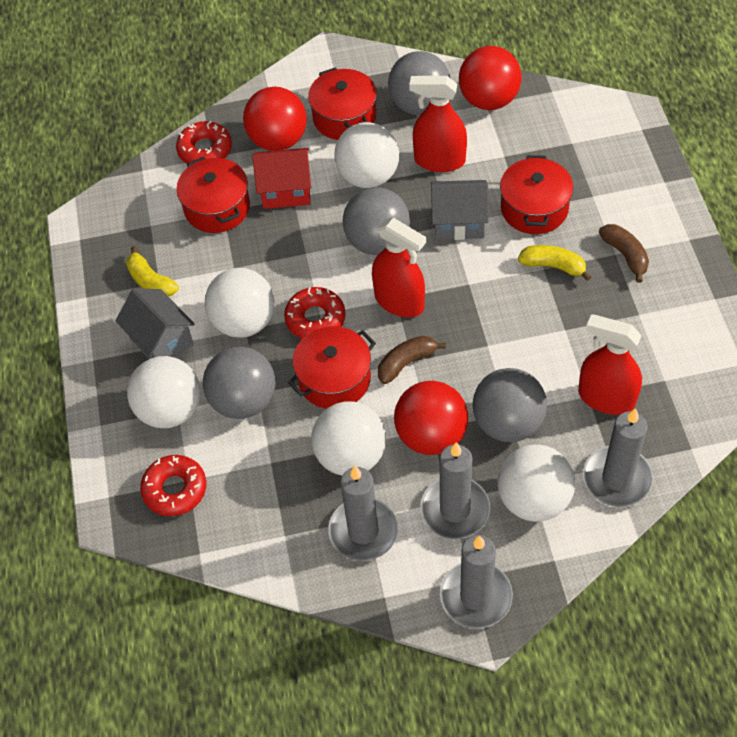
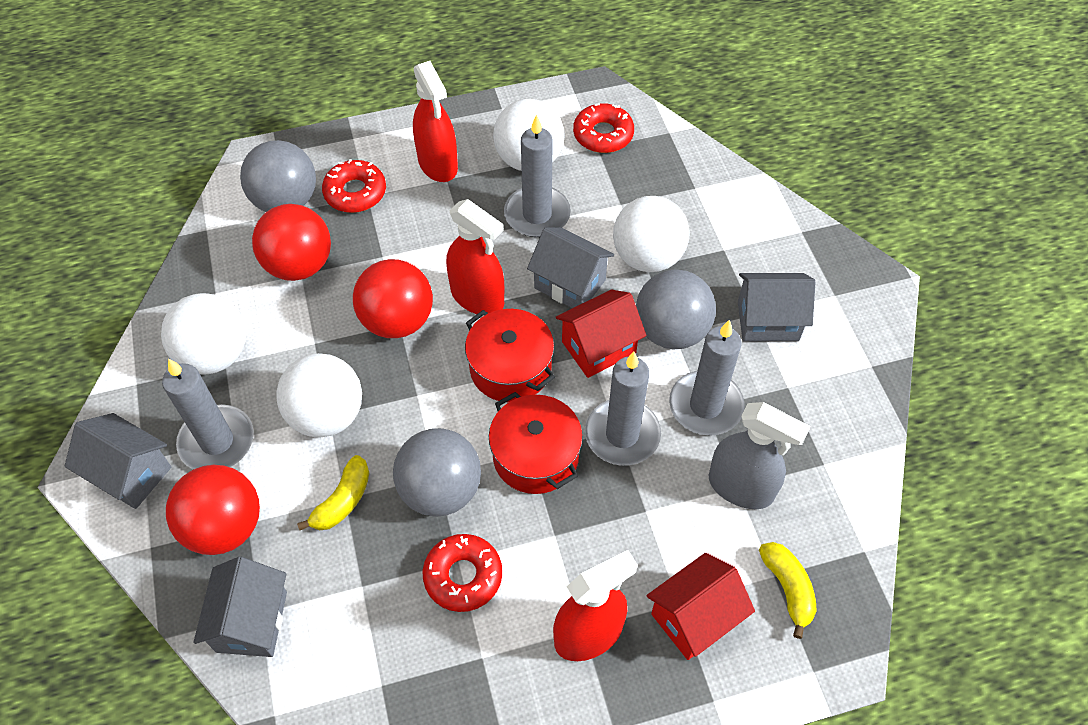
brown banana: 2 -> 0
grey ball: 4 -> 3
grey house: 2 -> 4
grey spray bottle: 0 -> 1
red house: 1 -> 2
red pot: 4 -> 2
white ball: 5 -> 4

